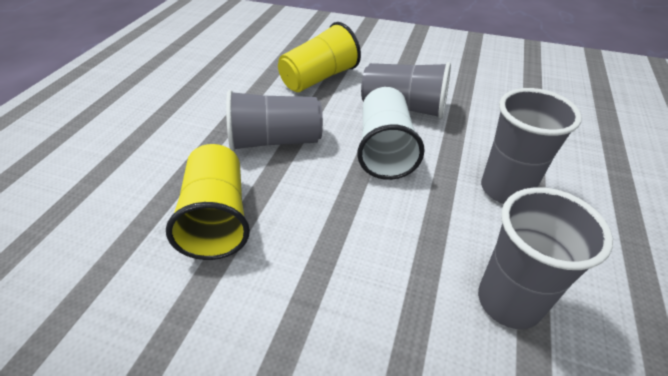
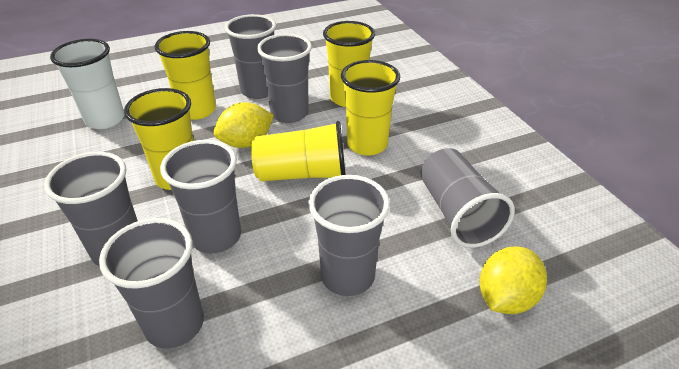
grey cup: 4 -> 7
yellow cup: 2 -> 5
yellow lemon: 0 -> 2

